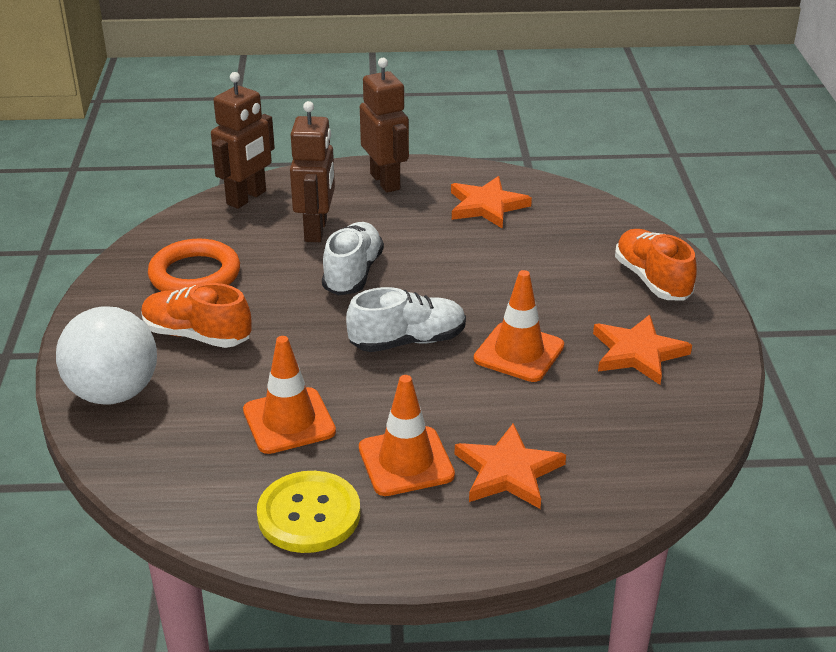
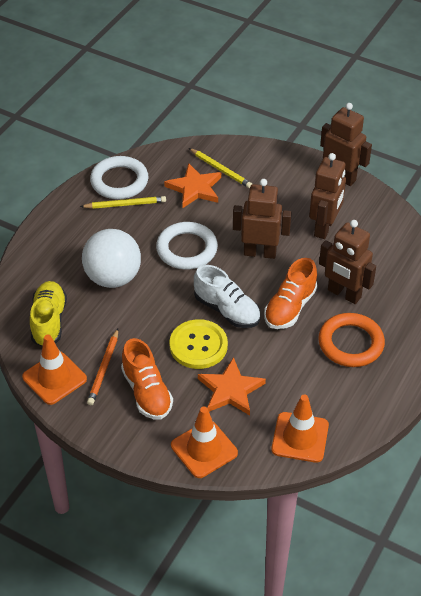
brown robot: 3 -> 4
orange pencil: 0 -> 1
orange star: 3 -> 2
white ring: 0 -> 2
white shoe: 2 -> 1
yellow pencil: 0 -> 2
yellow shoe: 0 -> 1

